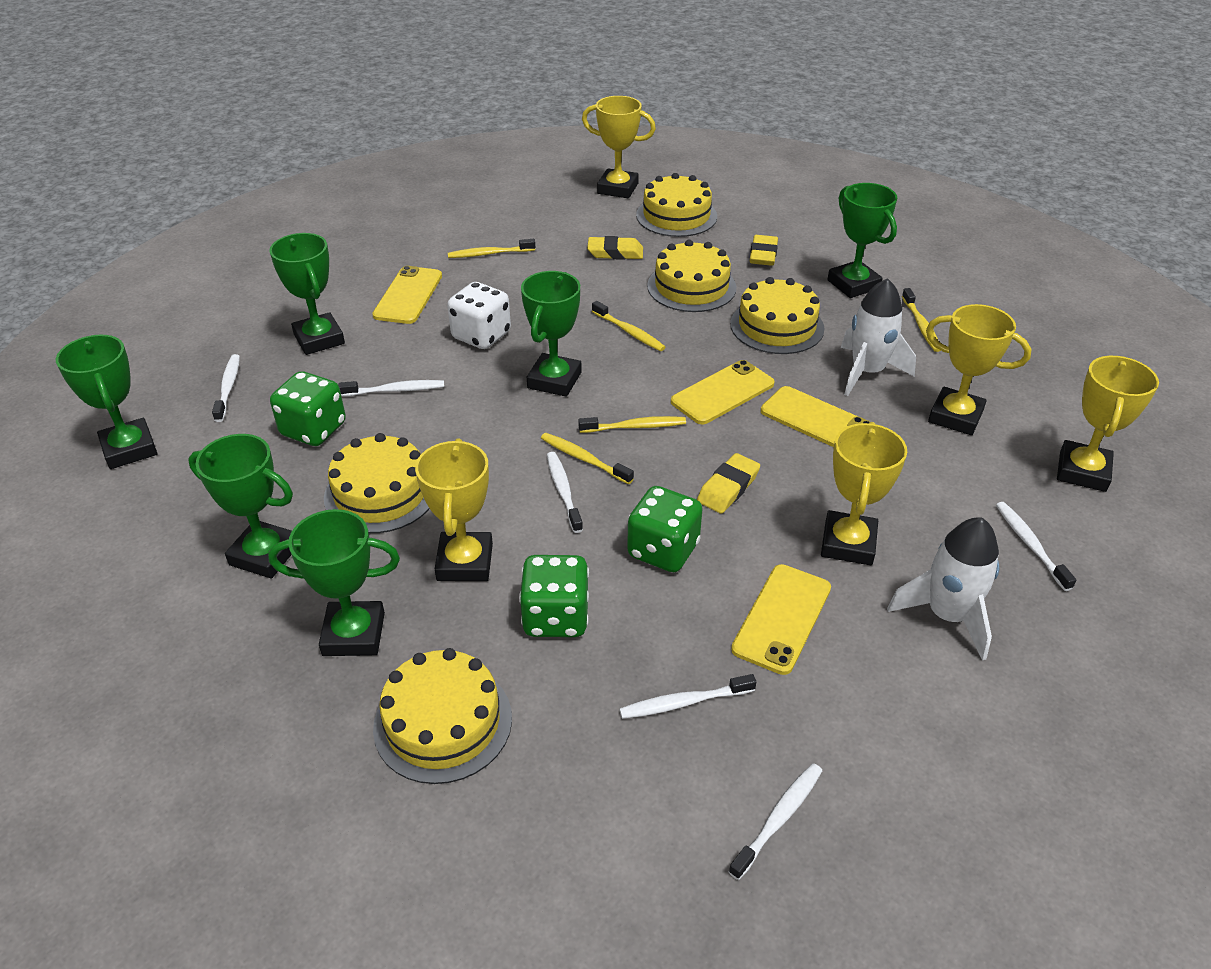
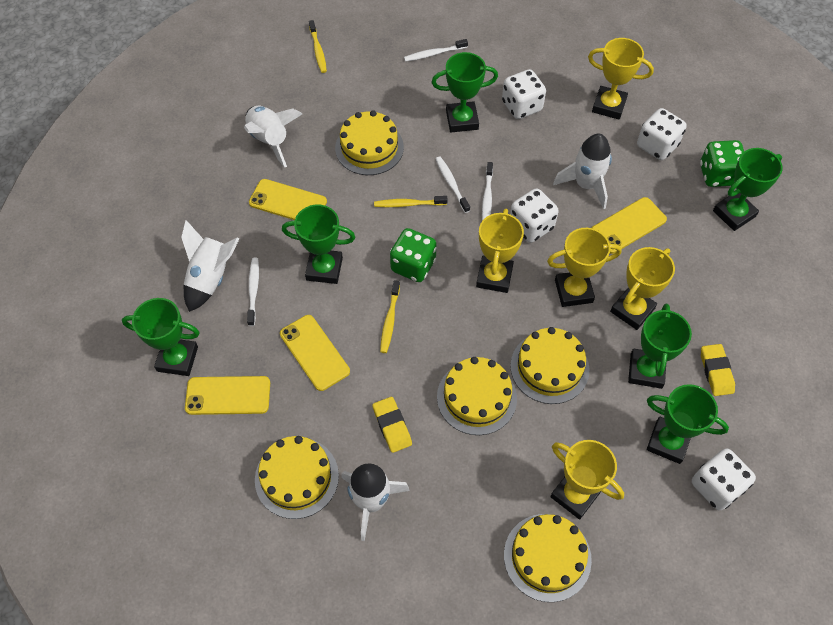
green dice: 3 -> 2
white dice: 1 -> 4
white rocket: 2 -> 4
white toothbrush: 6 -> 4
yellow eraser: 3 -> 2
yellow toothbrush: 5 -> 3

